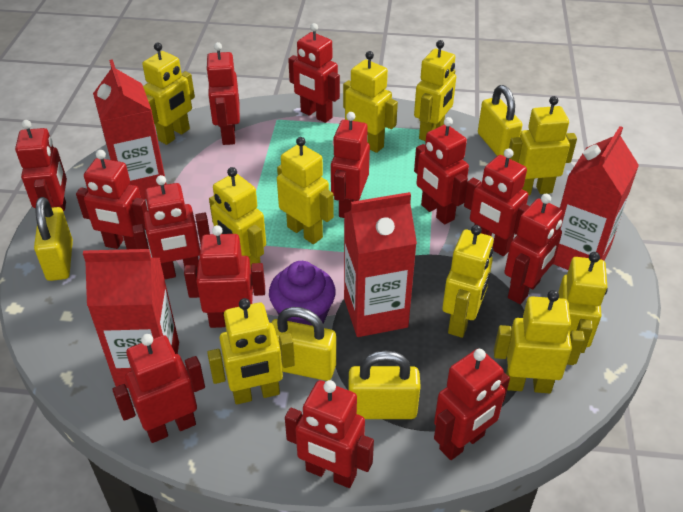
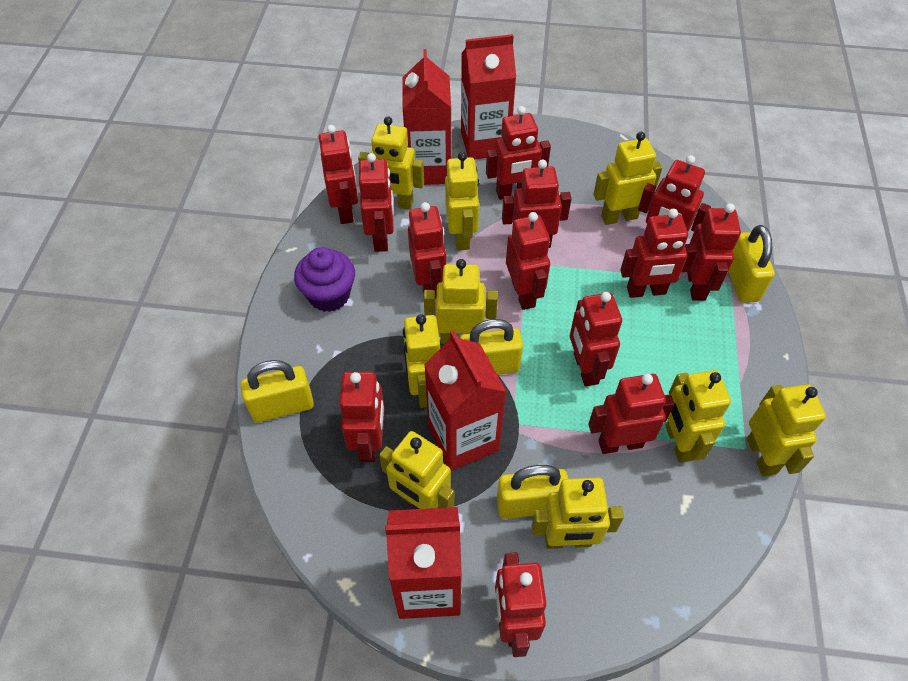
yellow robot: 10 -> 9

